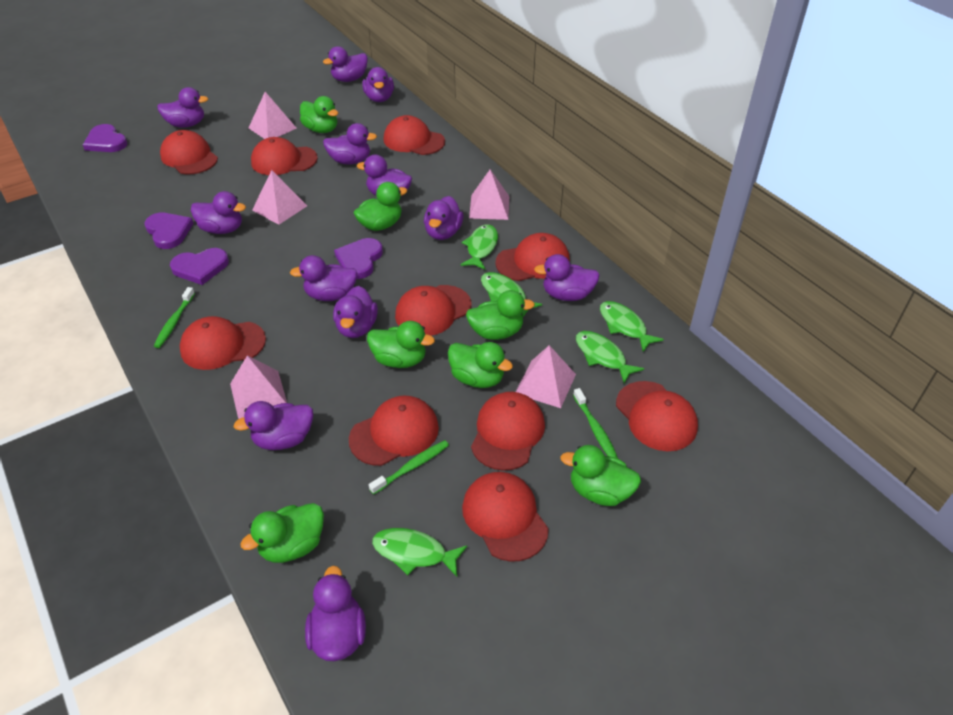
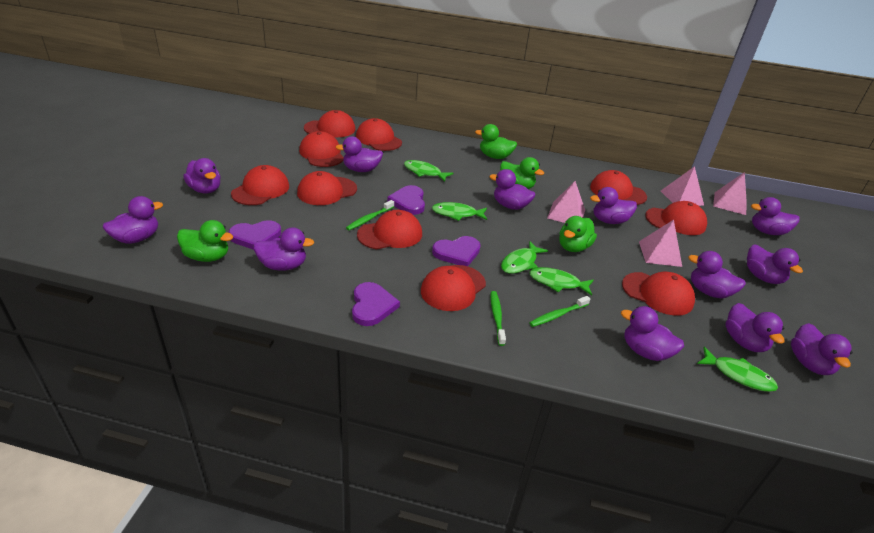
green duck: 7 -> 4
pink pyramid: 5 -> 4

